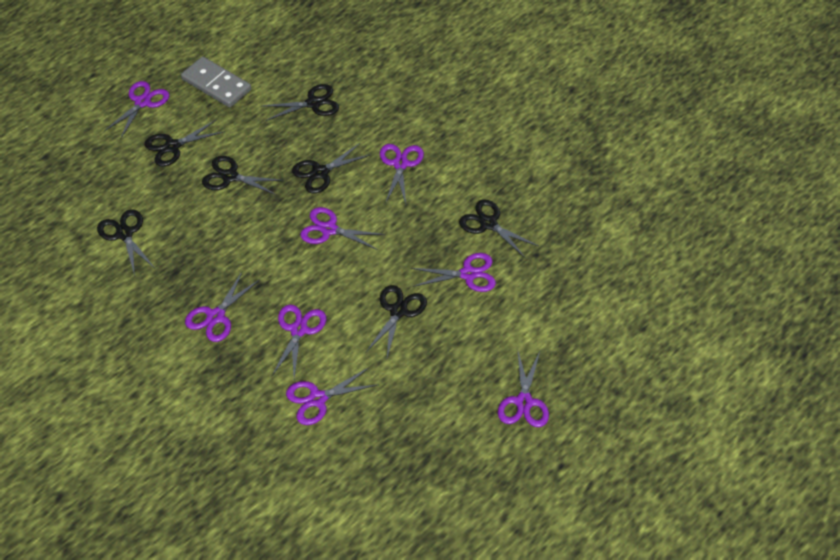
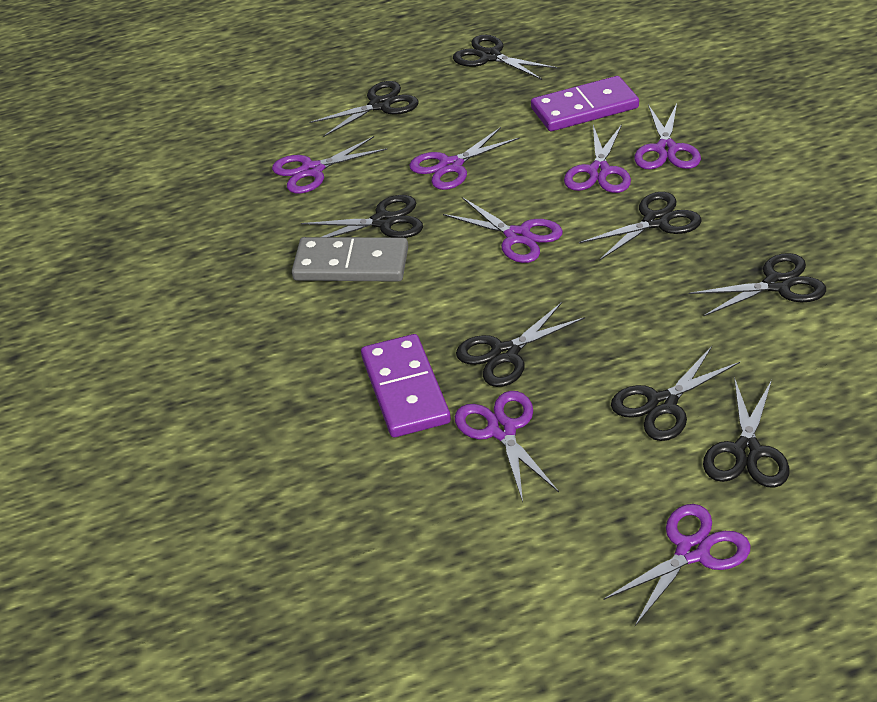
black scissors: 7 -> 8
purple domino: 0 -> 2
purple scissors: 8 -> 7

